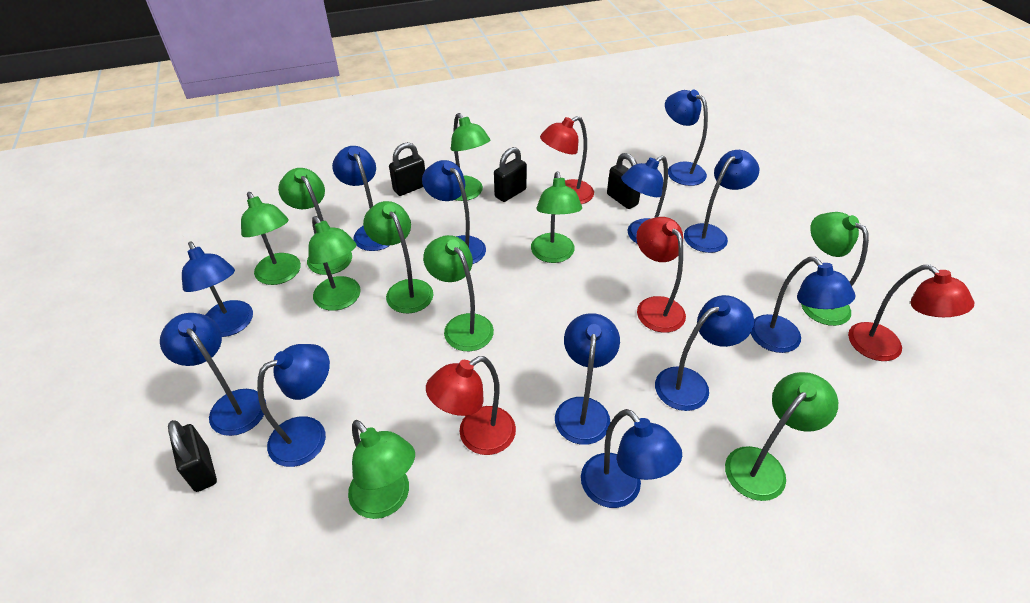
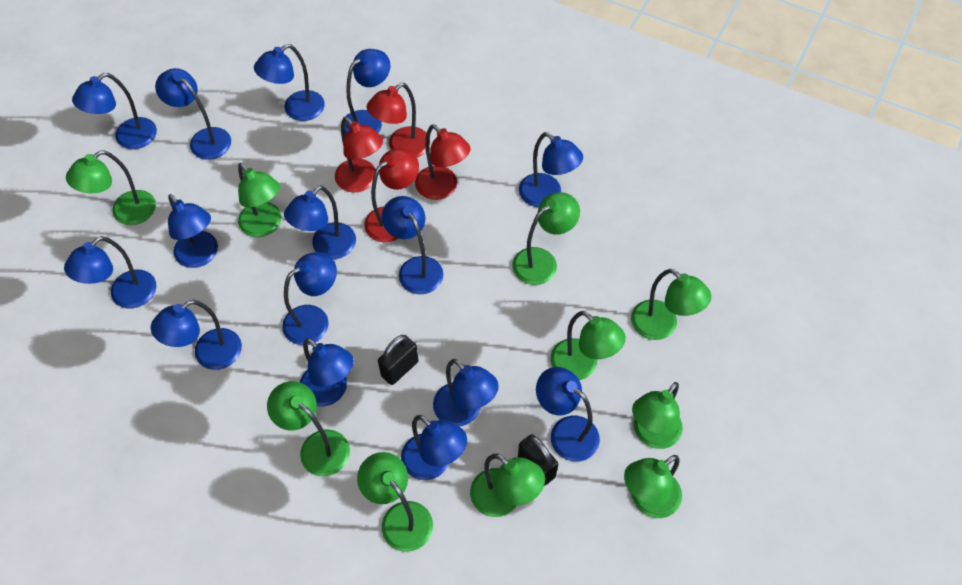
black padlock: 4 -> 2
blue lamp: 12 -> 15

